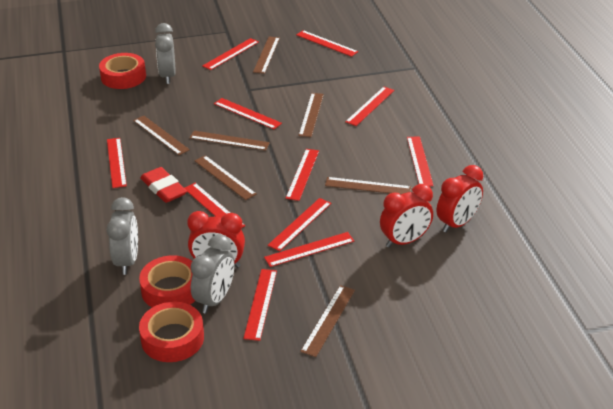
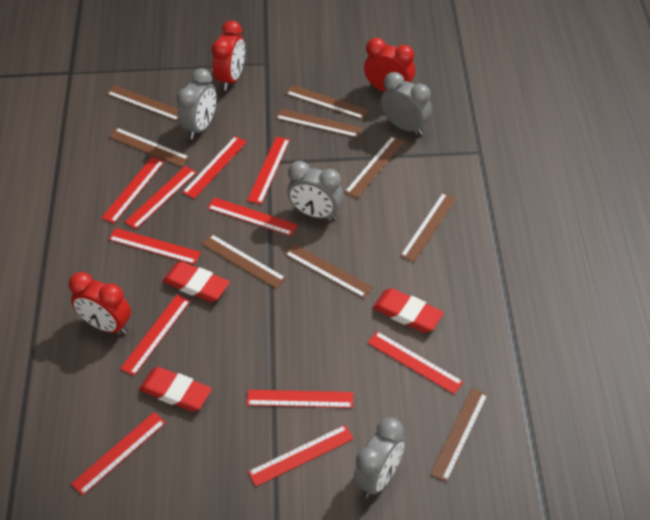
brown ruler: 7 -> 9
grey clock: 3 -> 4
red eraser: 1 -> 3
red tape: 3 -> 0

